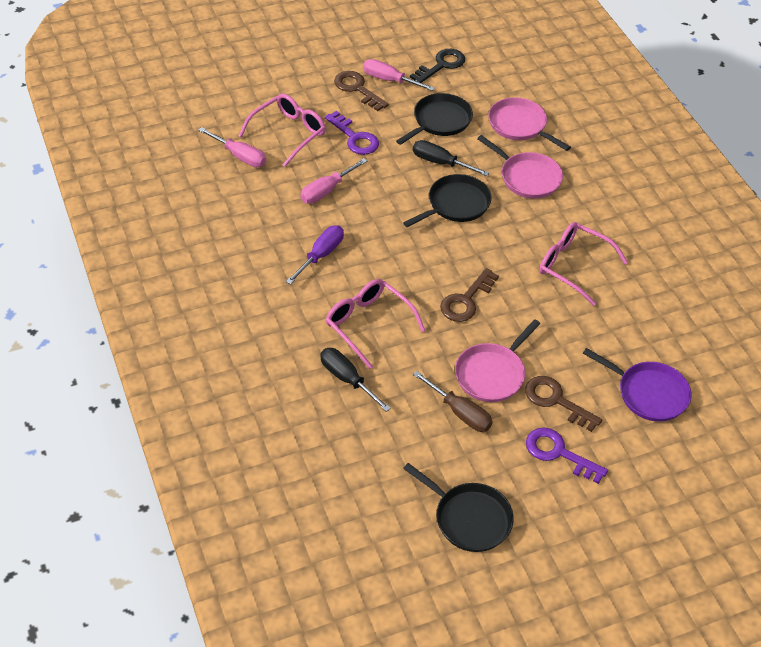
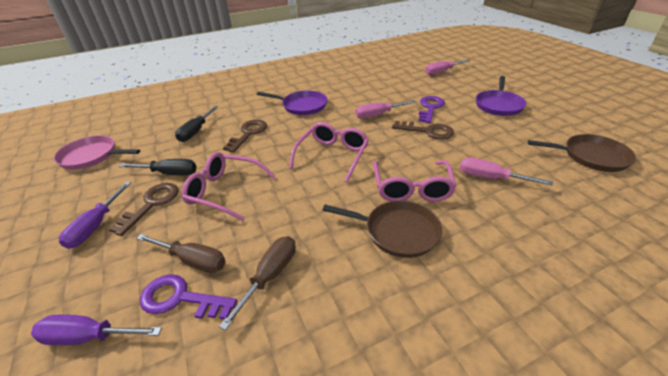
black key: 1 -> 0
black pan: 3 -> 0
brown pan: 0 -> 2
brown screwdriver: 1 -> 2
pink pan: 3 -> 1
purple pan: 1 -> 2
purple screwdriver: 1 -> 2

